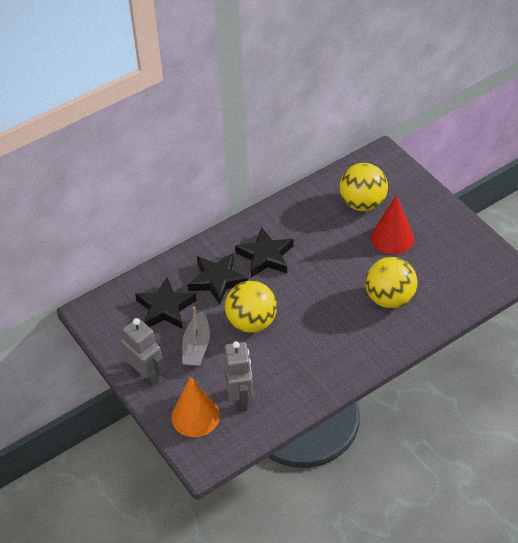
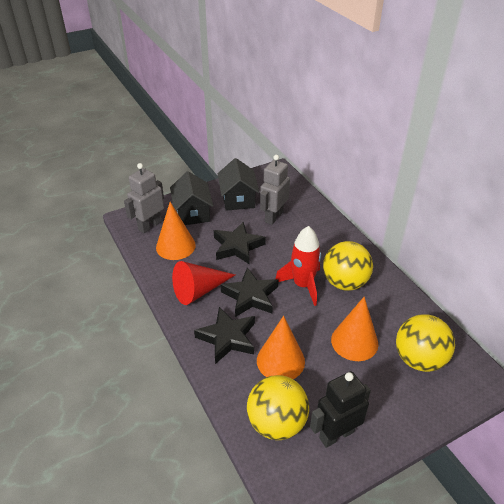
black house: 0 -> 2
black robot: 0 -> 1
grey boat: 1 -> 0
orange cone: 1 -> 3
red rocket: 0 -> 1

